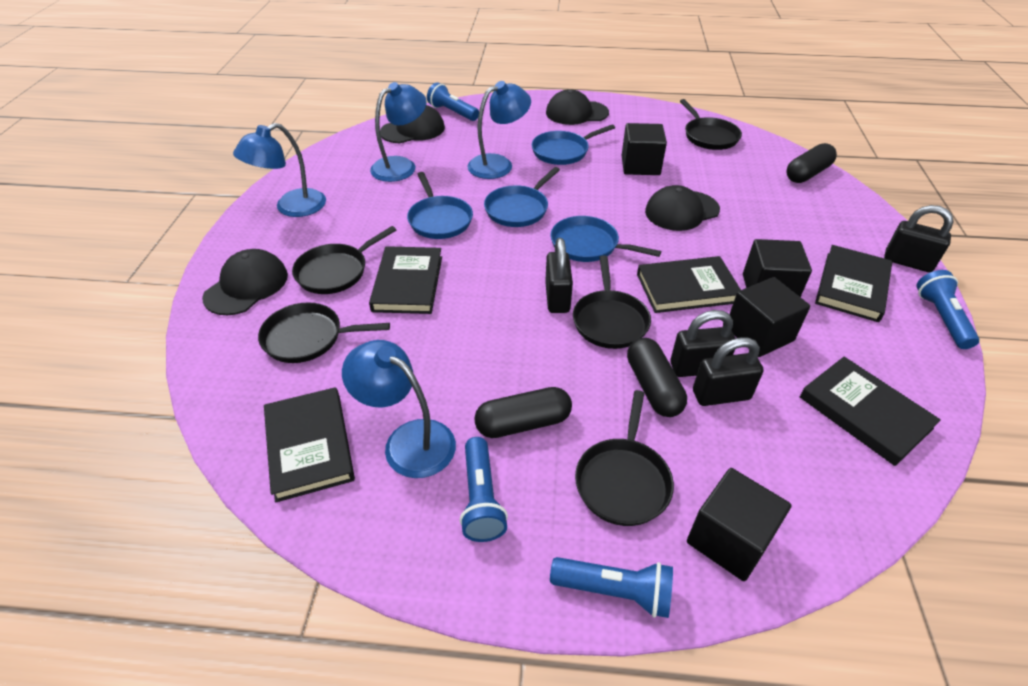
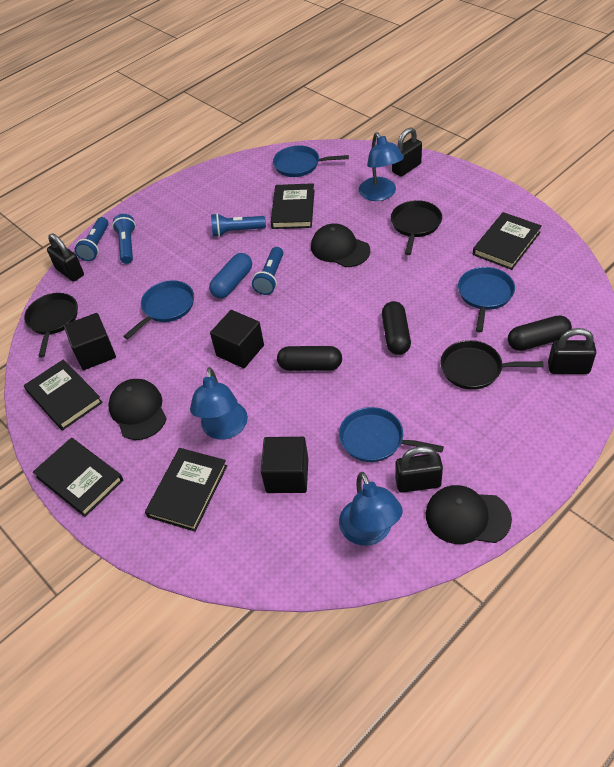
black cap: 4 -> 3
black cube: 4 -> 3
black pan: 5 -> 3
blue capsule: 0 -> 1
blue lamp: 4 -> 3

